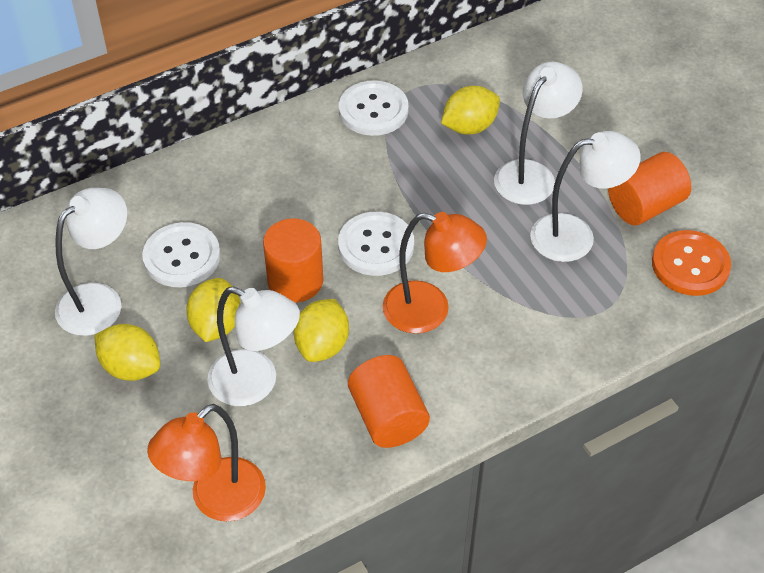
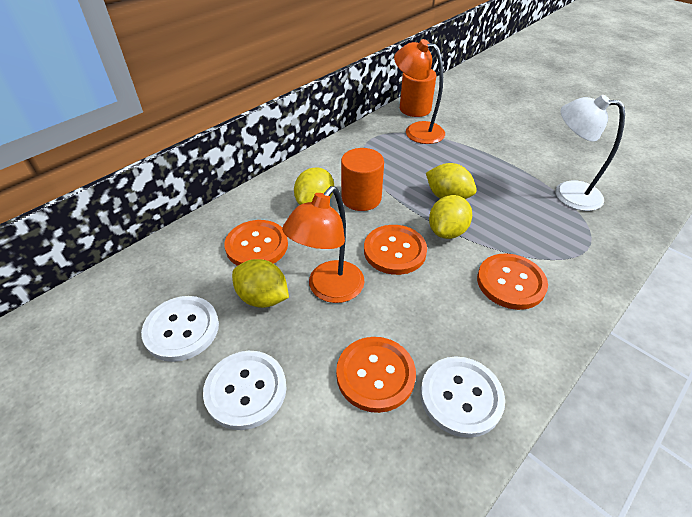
orange button: 1 -> 4
orange cylinder: 3 -> 2
white lamp: 4 -> 1

